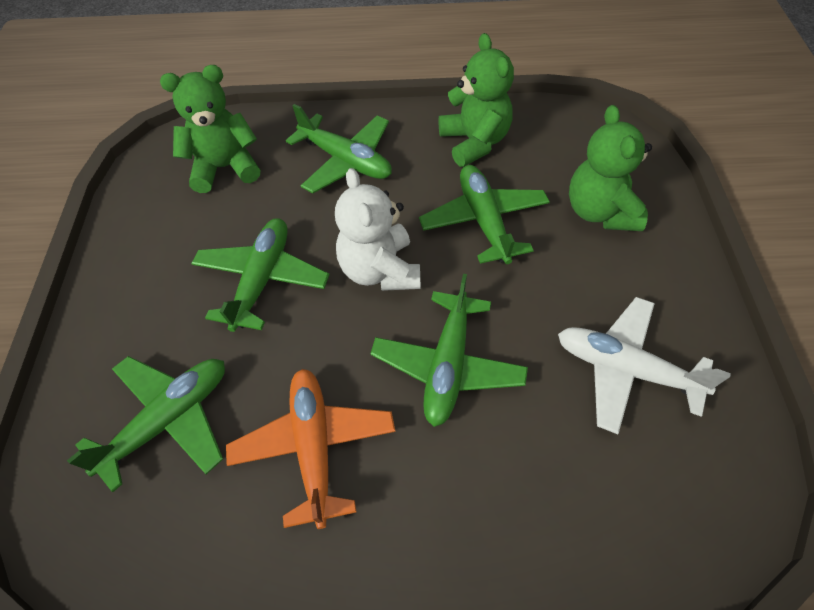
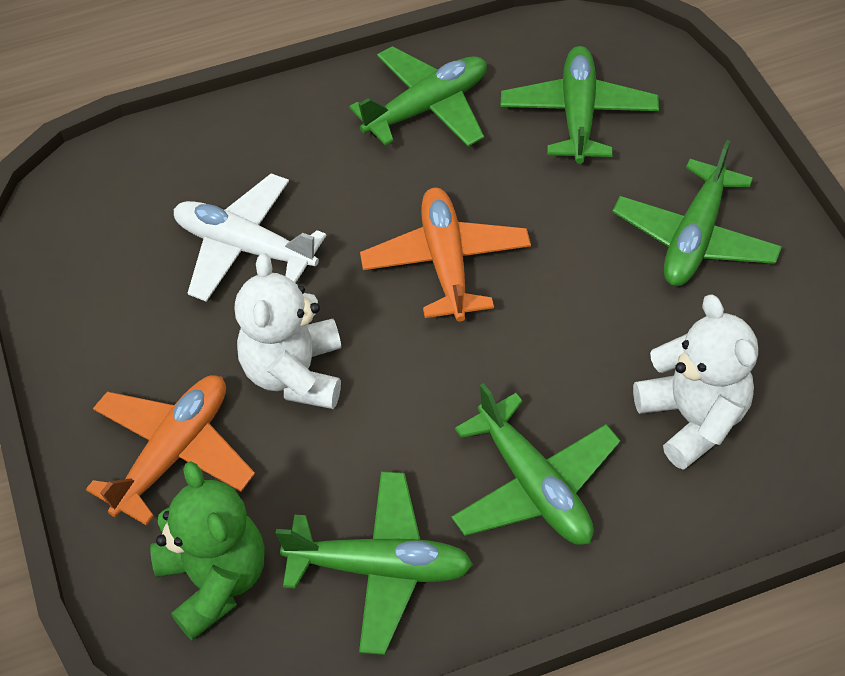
green teddy bear: 3 -> 1
orange plane: 1 -> 2
white teddy bear: 1 -> 2

